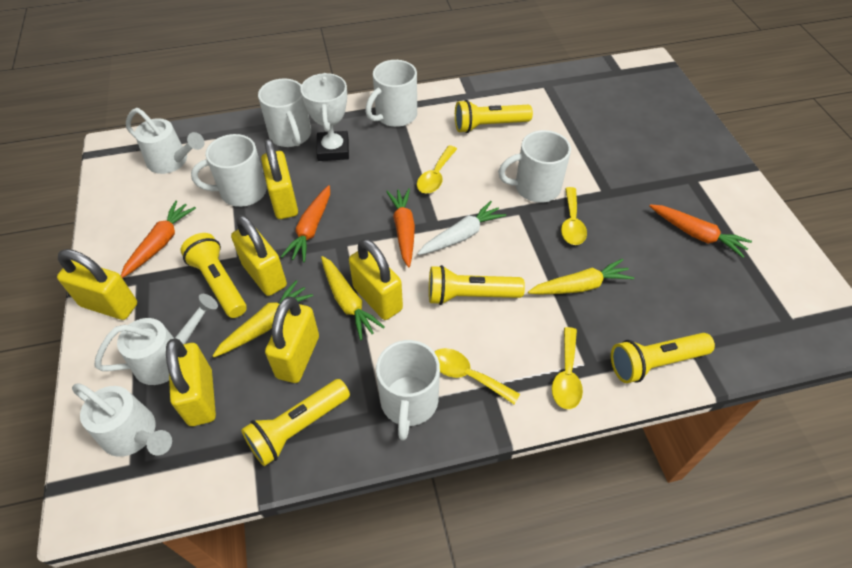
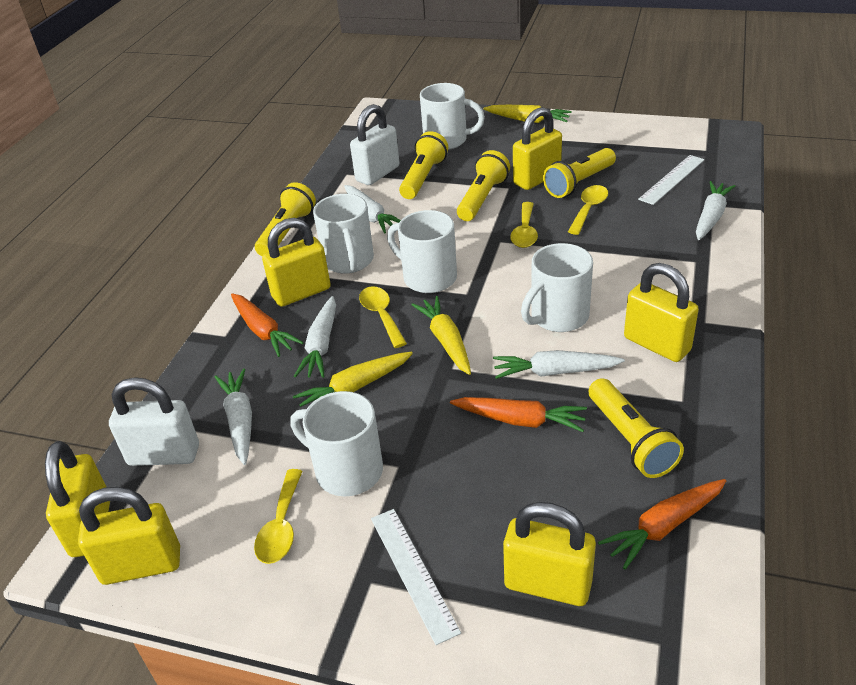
orange carrot: 4 -> 3
white carrot: 1 -> 5
white padlock: 0 -> 2
white ruler: 0 -> 2
white trophy: 1 -> 0
white watering can: 3 -> 0

